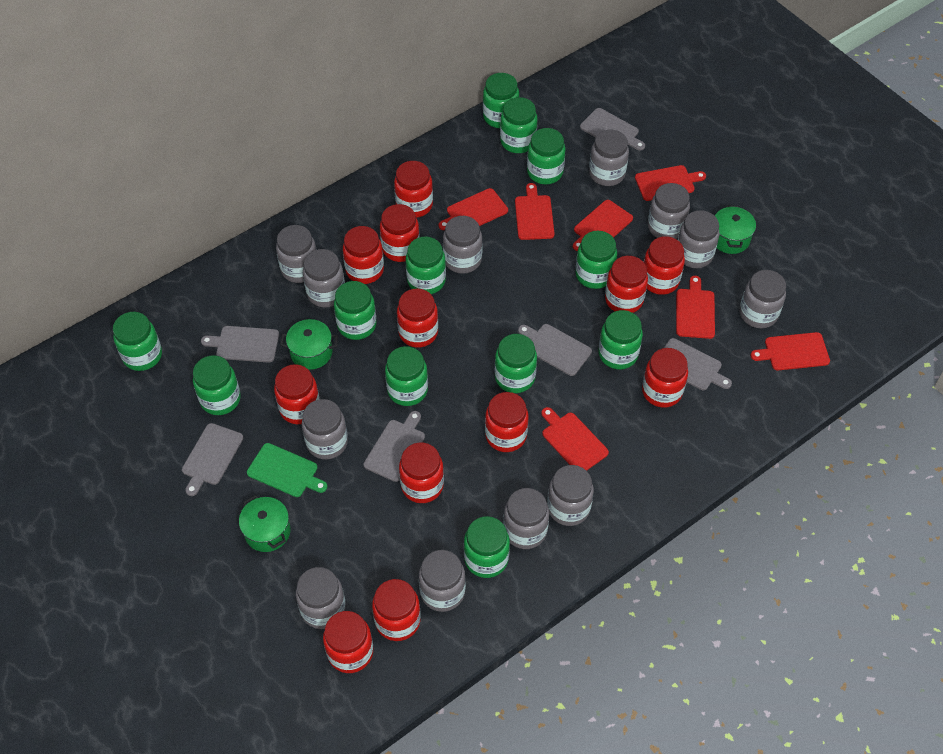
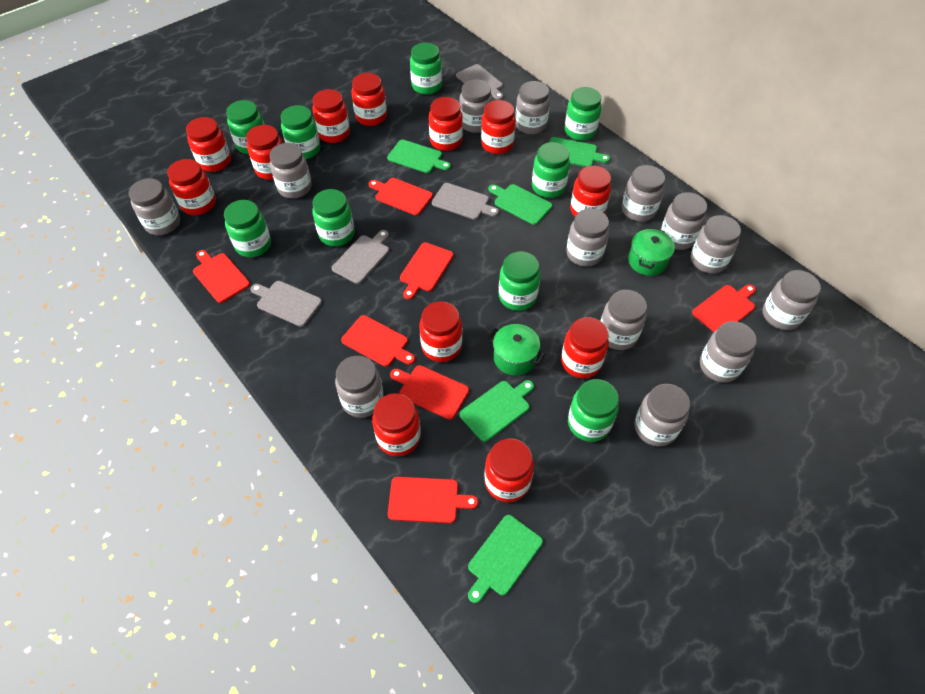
green cutting board: 1 -> 5
green jar: 12 -> 9
green pot: 3 -> 2
grey cutting board: 6 -> 4
grey jar: 12 -> 13

